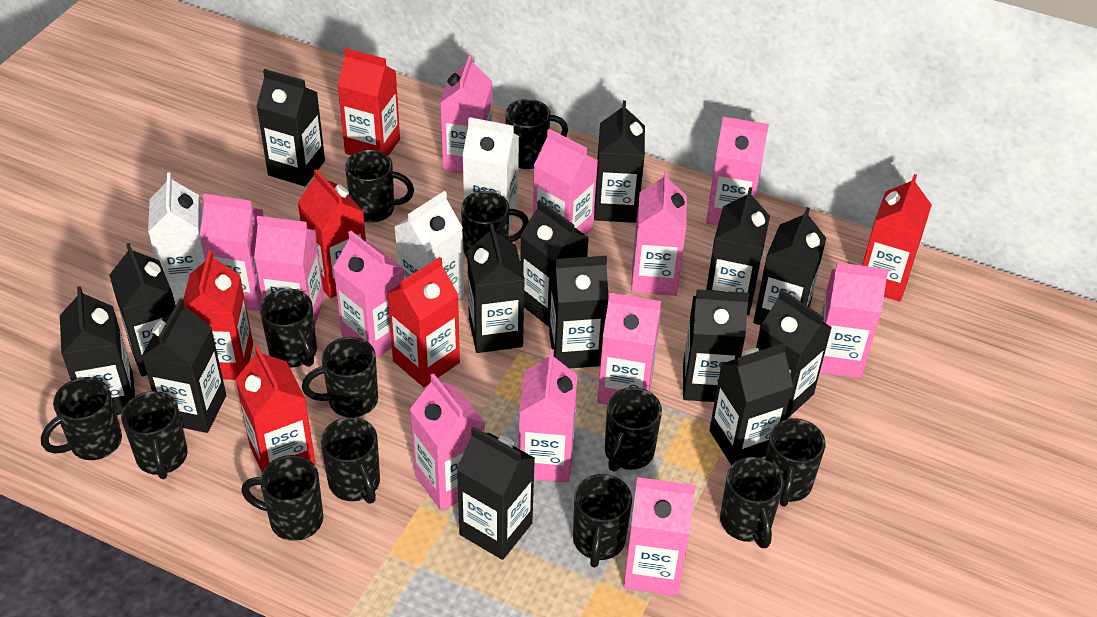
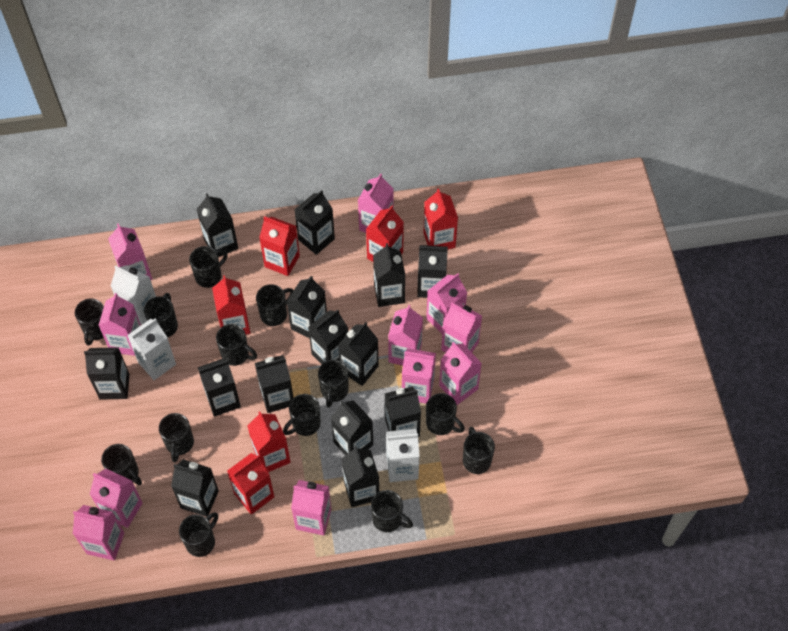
pink carton: 12 -> 11

